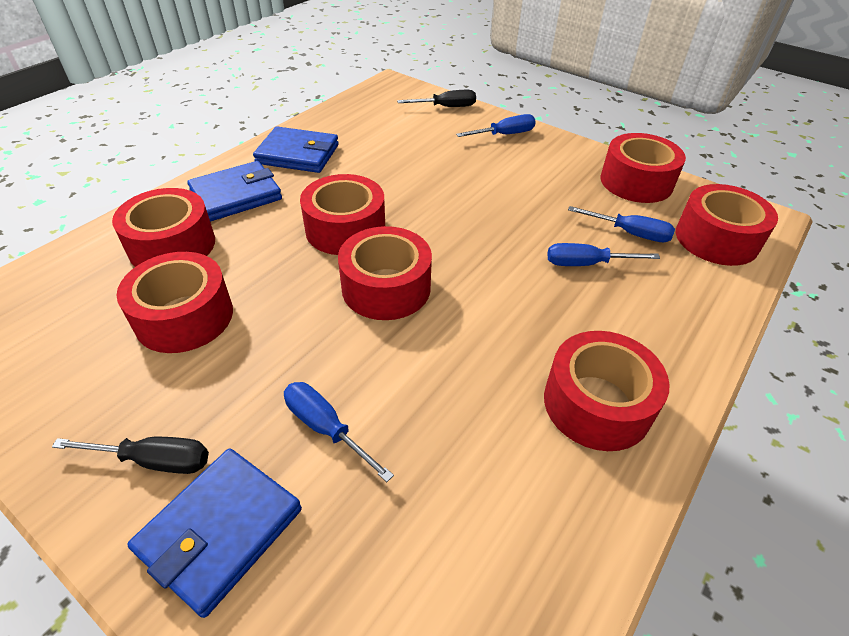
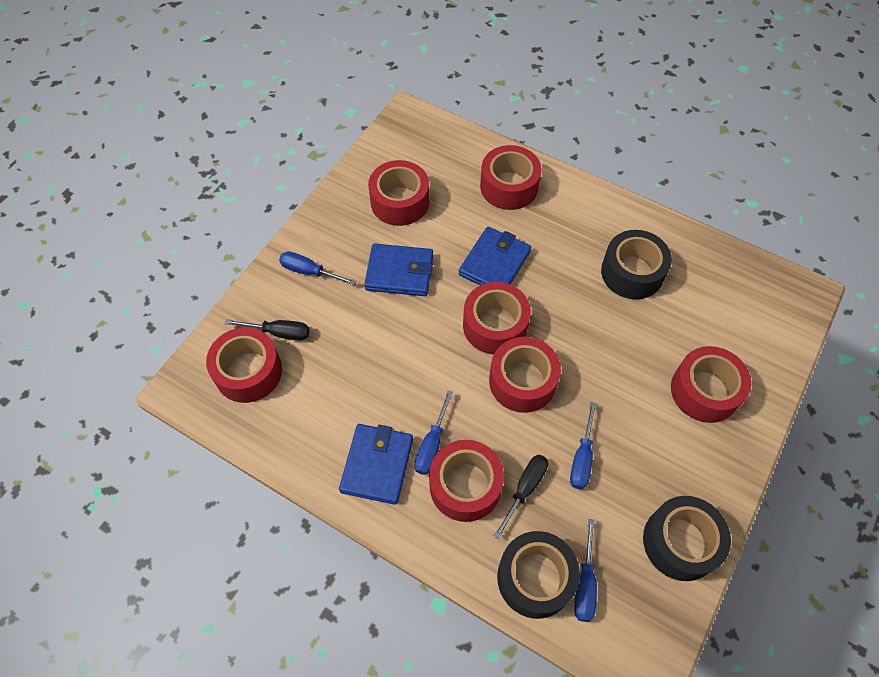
black tape: 0 -> 3

